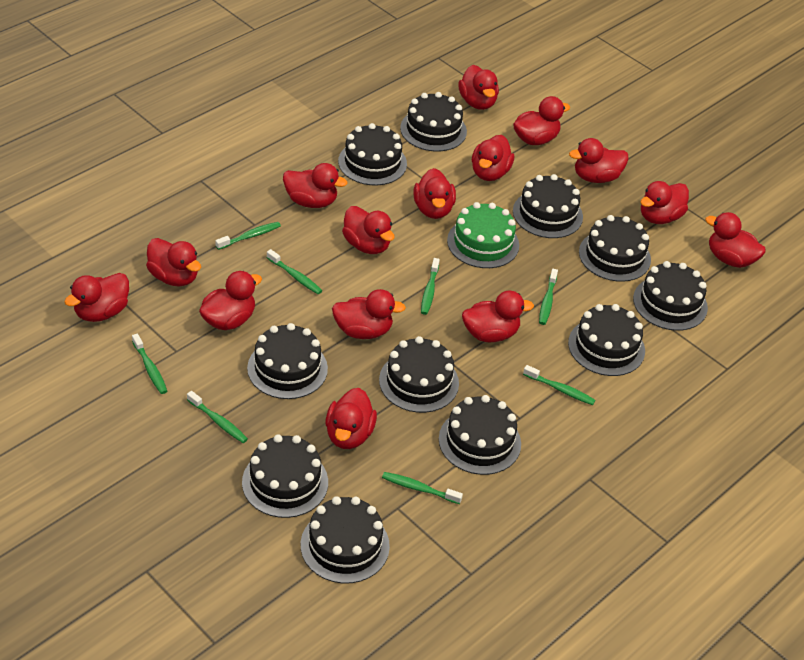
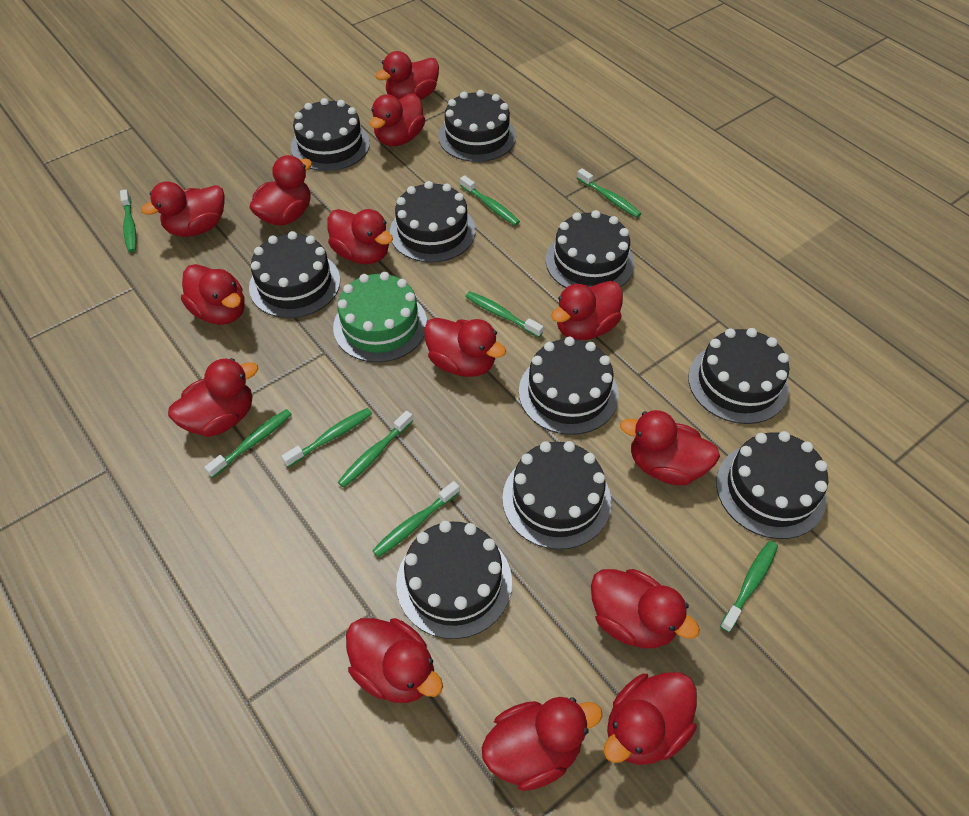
black cake: 11 -> 10
green toothbrush: 8 -> 9
red duck: 15 -> 14

